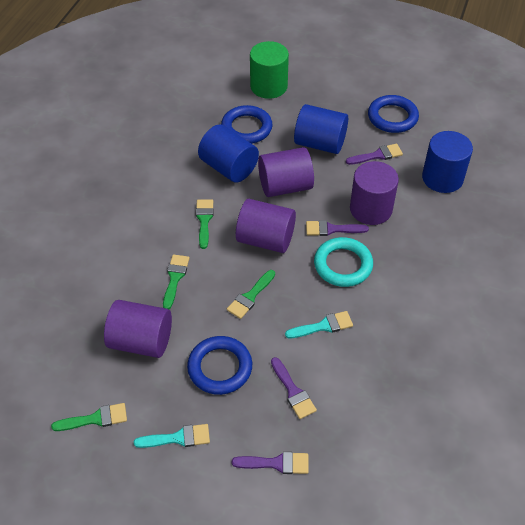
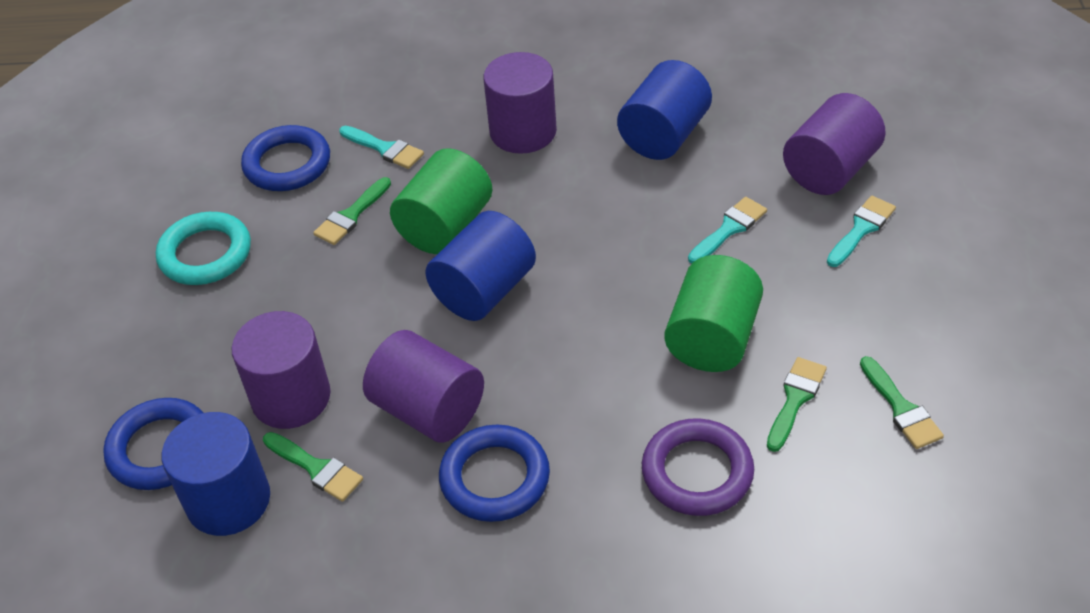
green cylinder: 1 -> 2
purple brush: 4 -> 0
purple ring: 0 -> 1
turquoise brush: 2 -> 3

